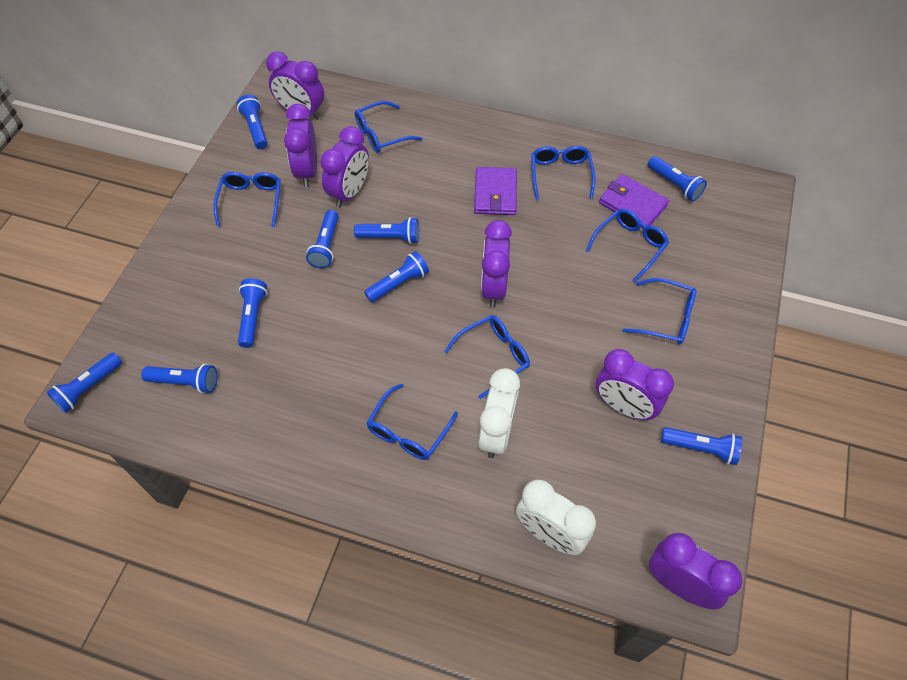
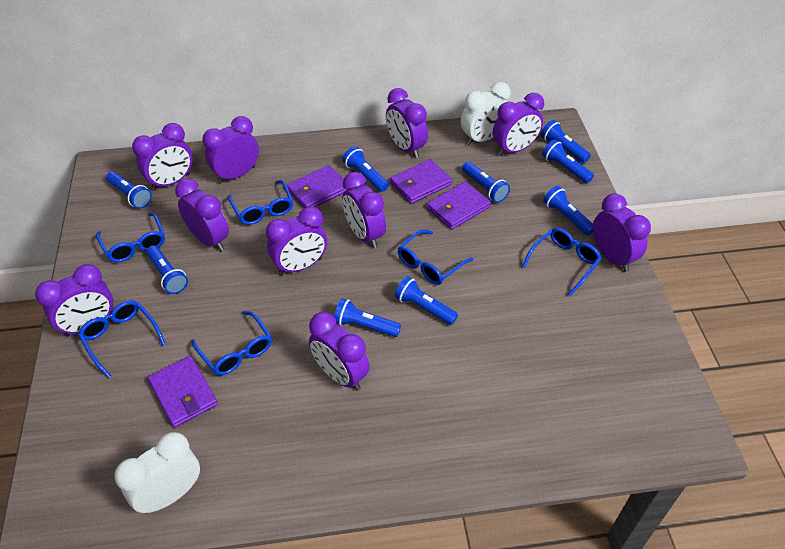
blue glasses: 7 -> 6
purple clock: 6 -> 10
purple wallet: 2 -> 4

